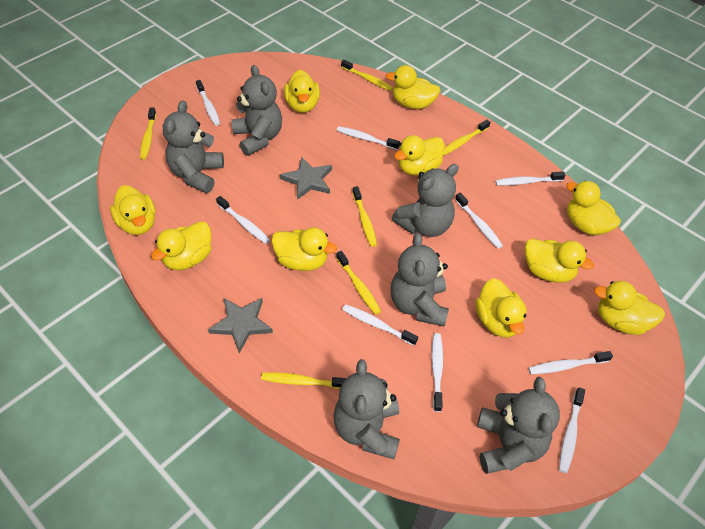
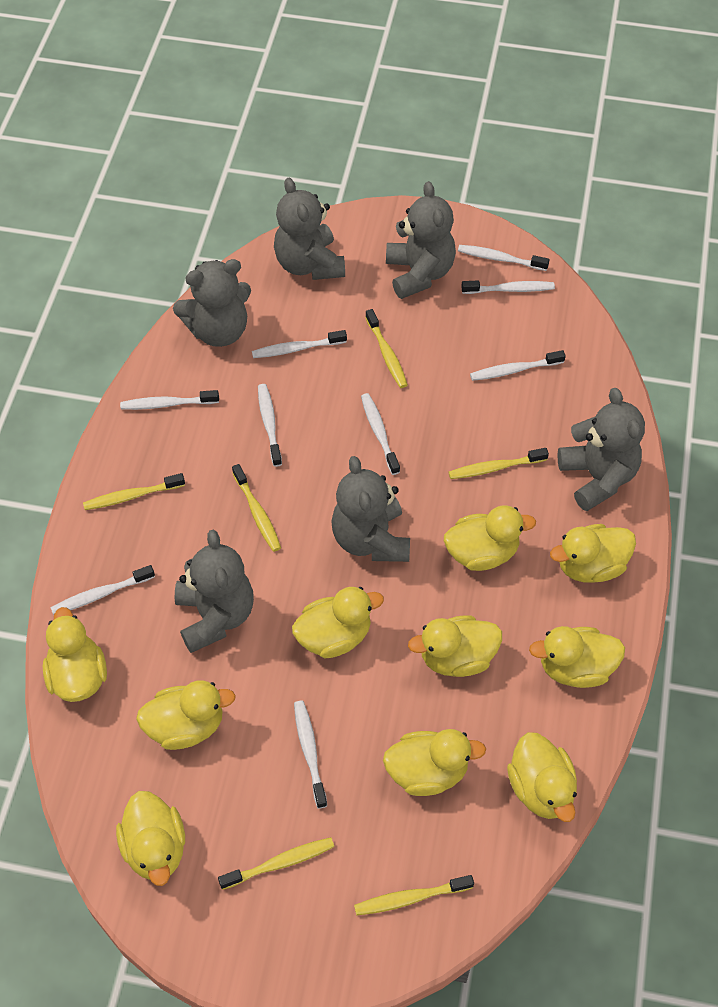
grey star: 2 -> 0

